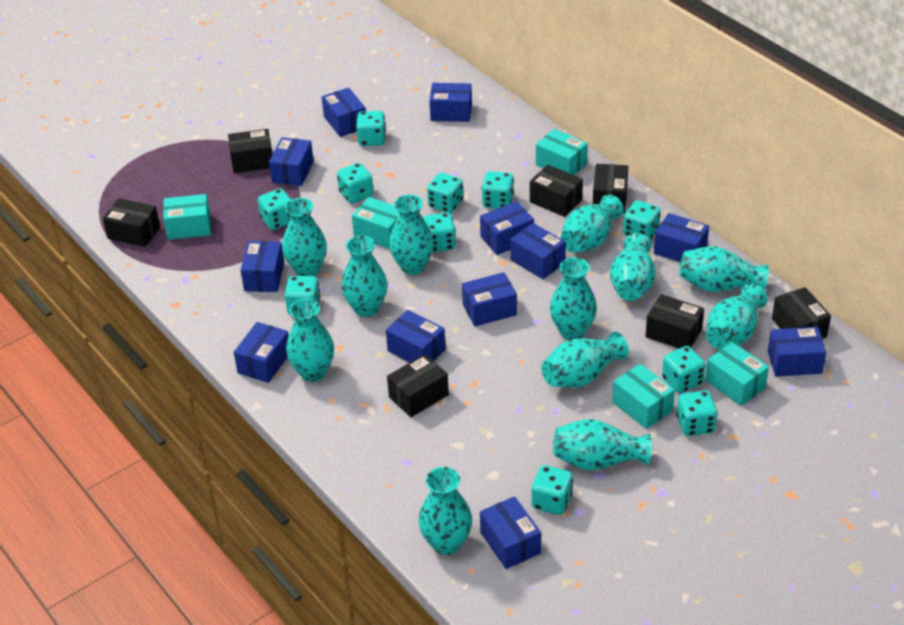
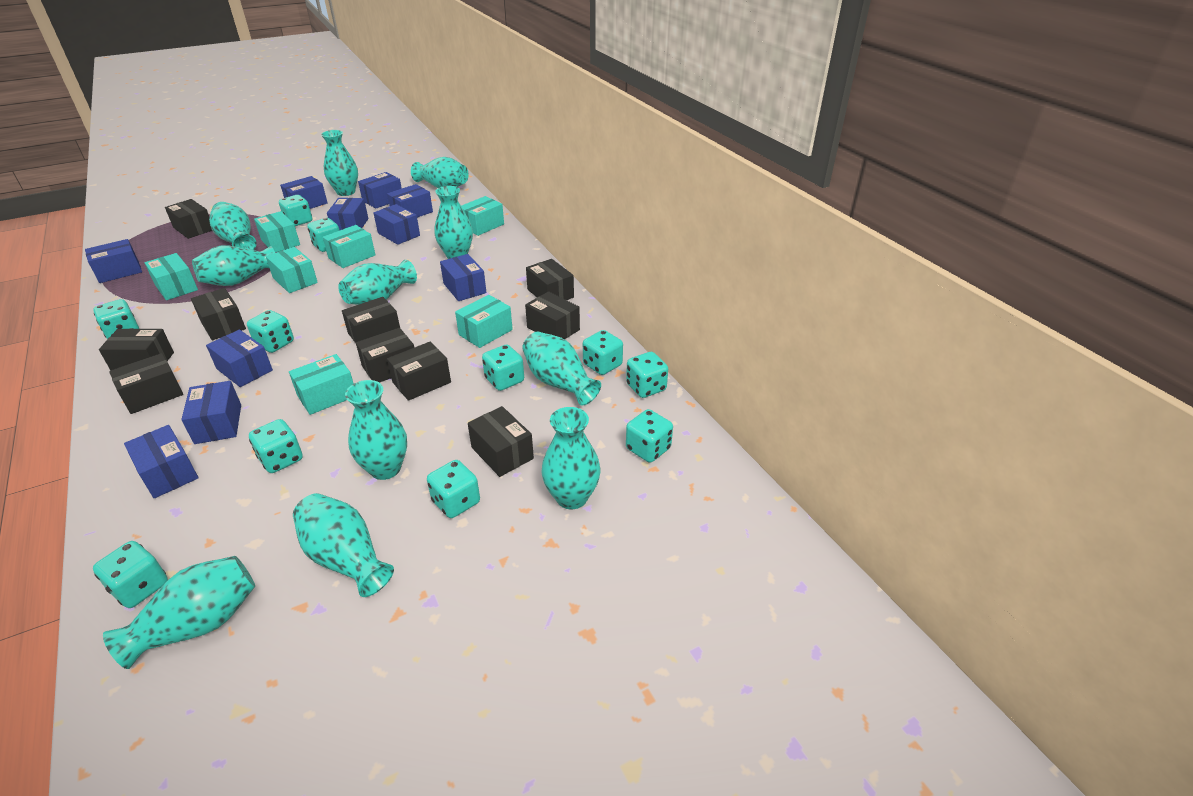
black box: 7 -> 10
blue box: 12 -> 10
turquoise box: 5 -> 7
turquoise vase: 12 -> 11

